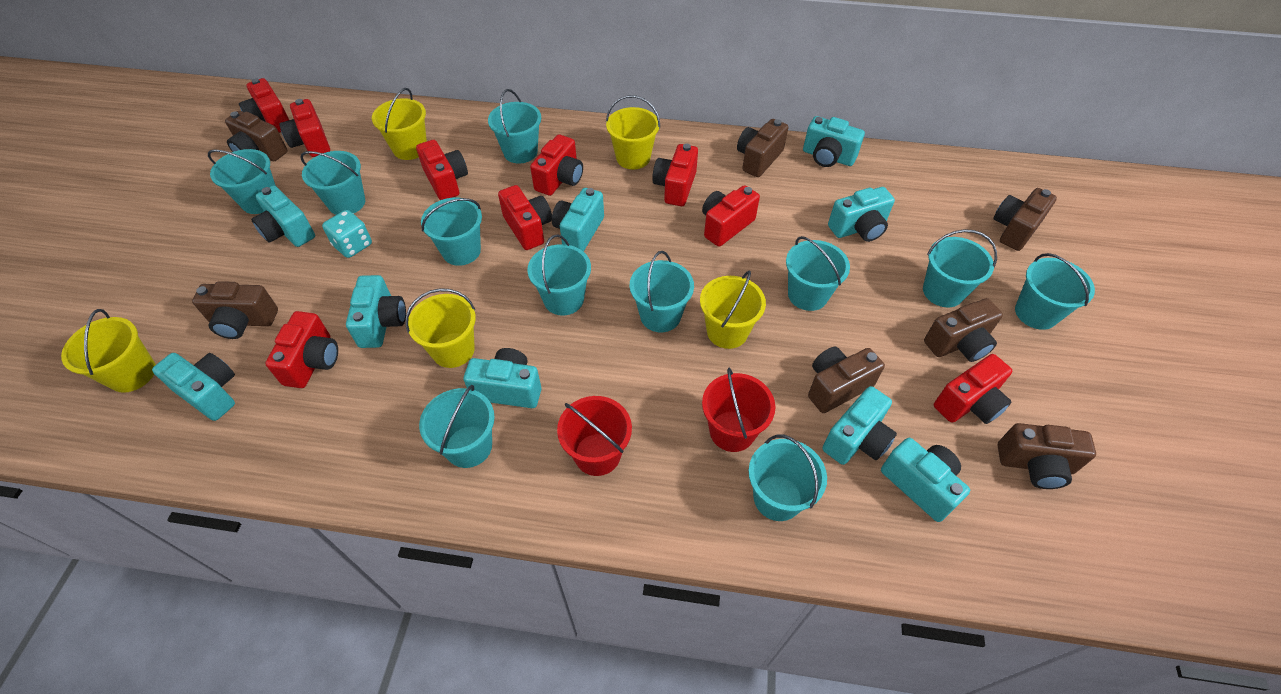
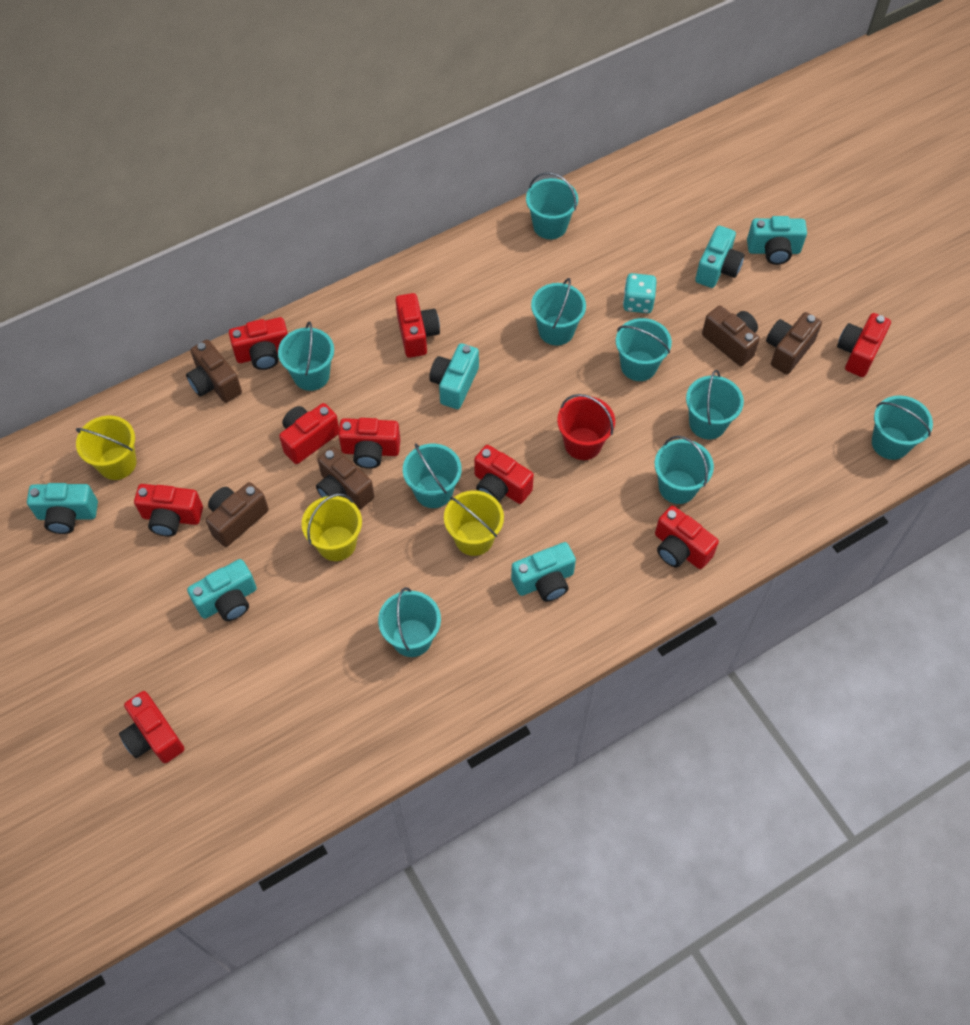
brown camera: 7 -> 5
red bucket: 2 -> 1
turquoise bucket: 11 -> 9
turquoise camera: 9 -> 6
yellow bucket: 5 -> 3

